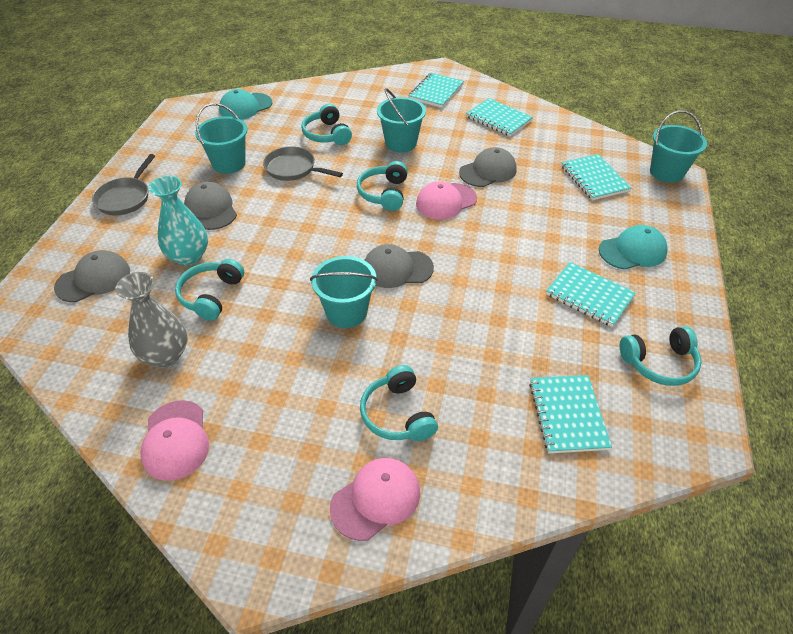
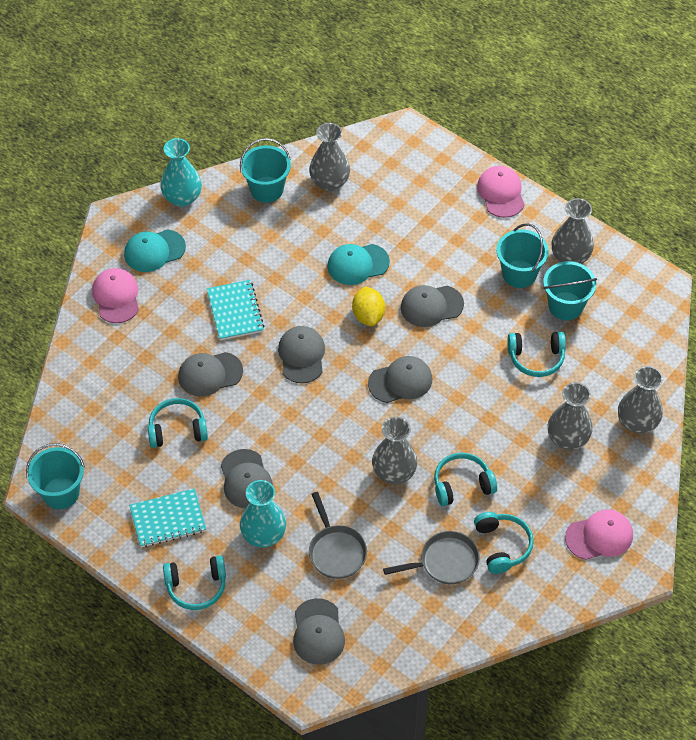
grey cap: 4 -> 6
grey vase: 1 -> 5
turquoise notebook: 5 -> 2
turquoise vase: 1 -> 2
yellow lemon: 0 -> 1

